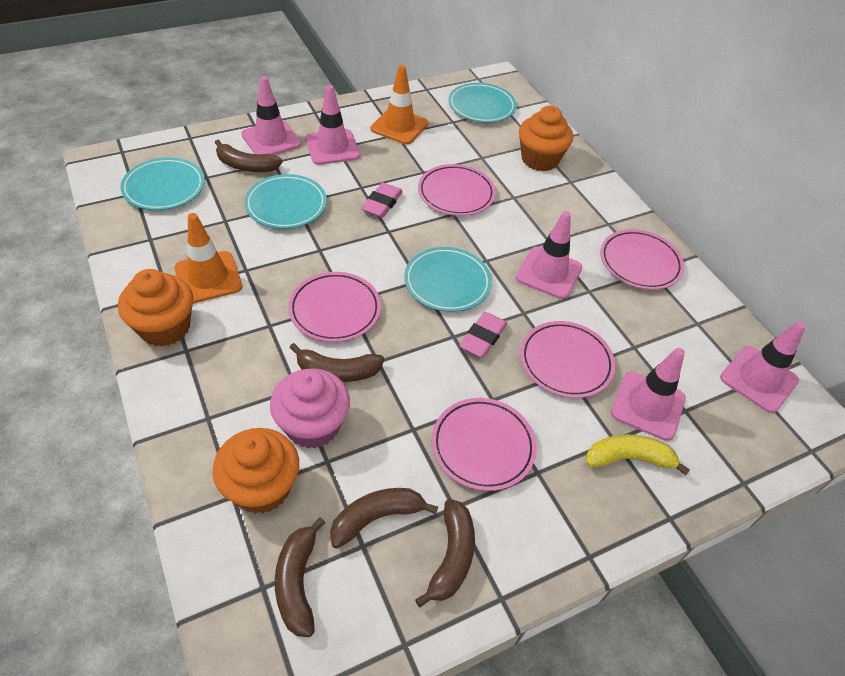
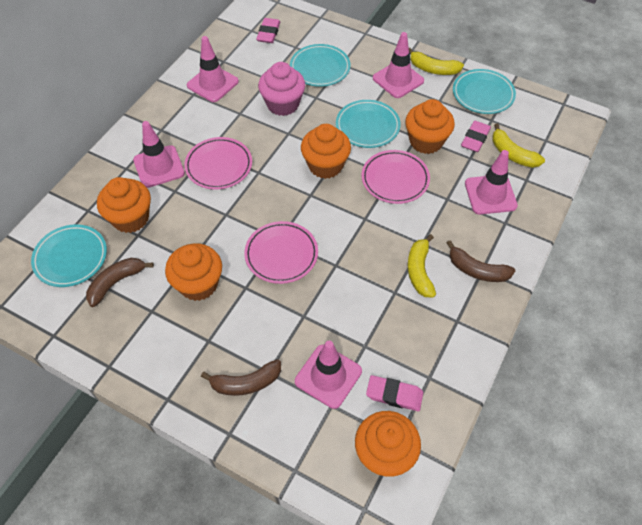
brown banana: 5 -> 3
orange cupcake: 3 -> 5
orange traffic cone: 2 -> 0
pink eraser: 2 -> 3
pink plate: 5 -> 3
yellow banana: 1 -> 3

